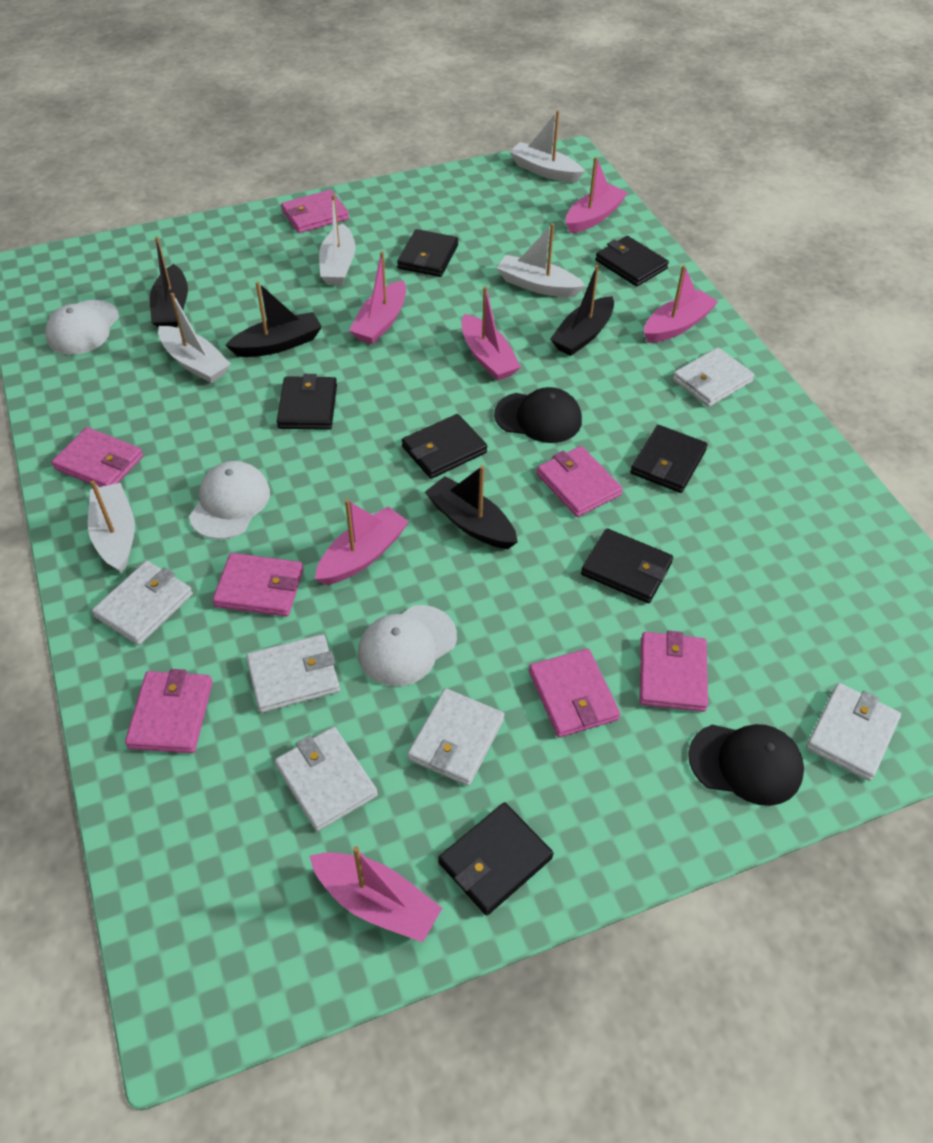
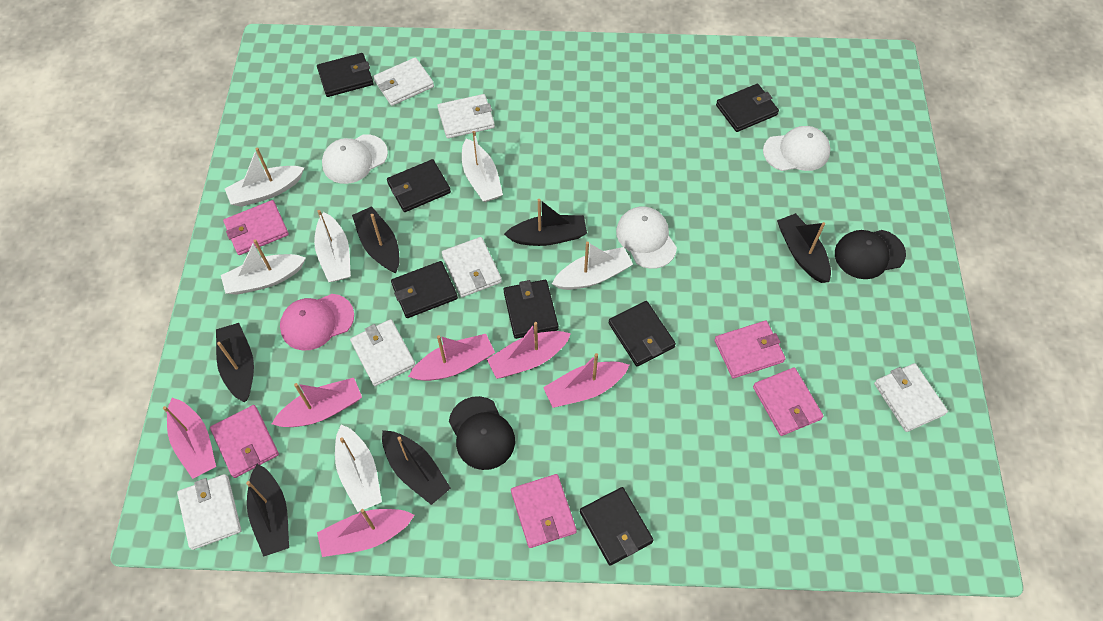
black boat: 4 -> 6
pink cap: 0 -> 1
pink wallet: 7 -> 5
white boat: 5 -> 6

